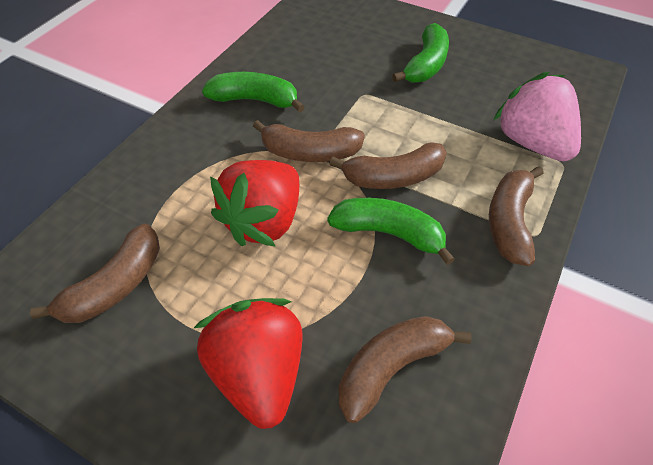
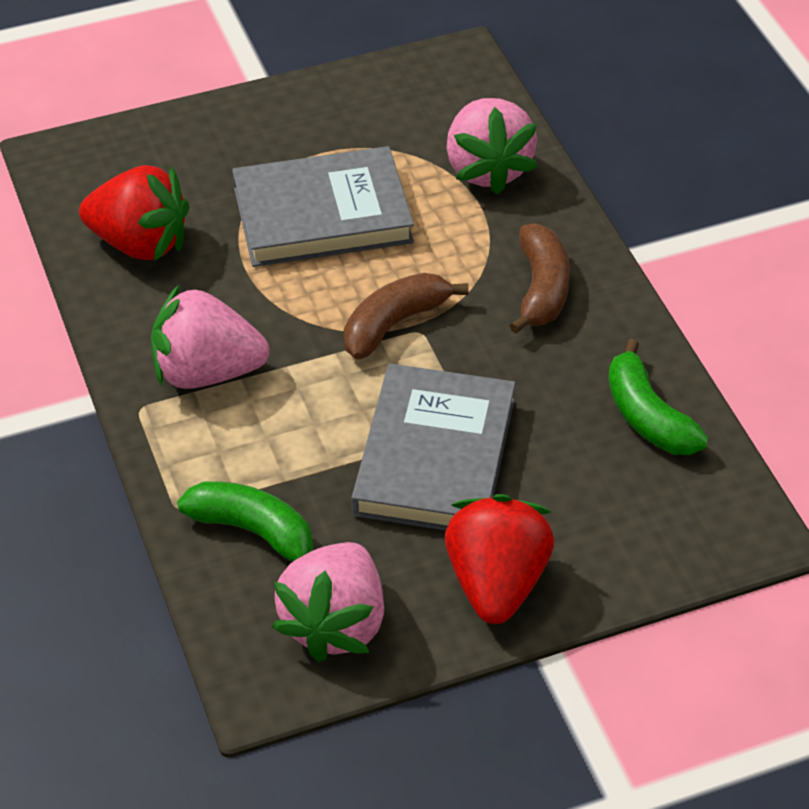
brown banana: 5 -> 2
green banana: 3 -> 2
grey book: 0 -> 2
pink strawberry: 1 -> 3

